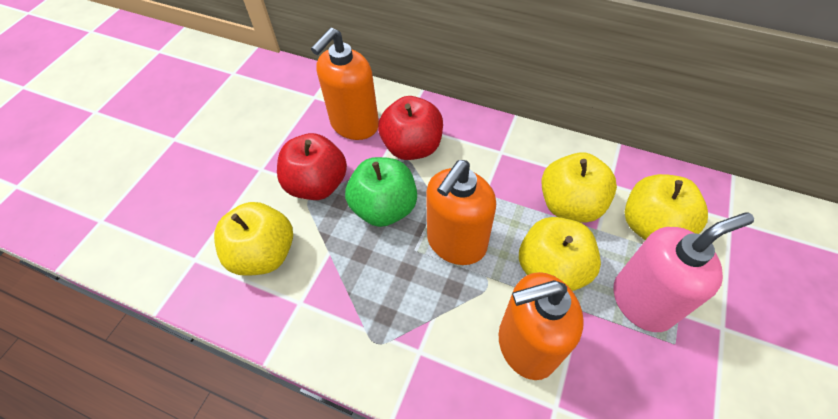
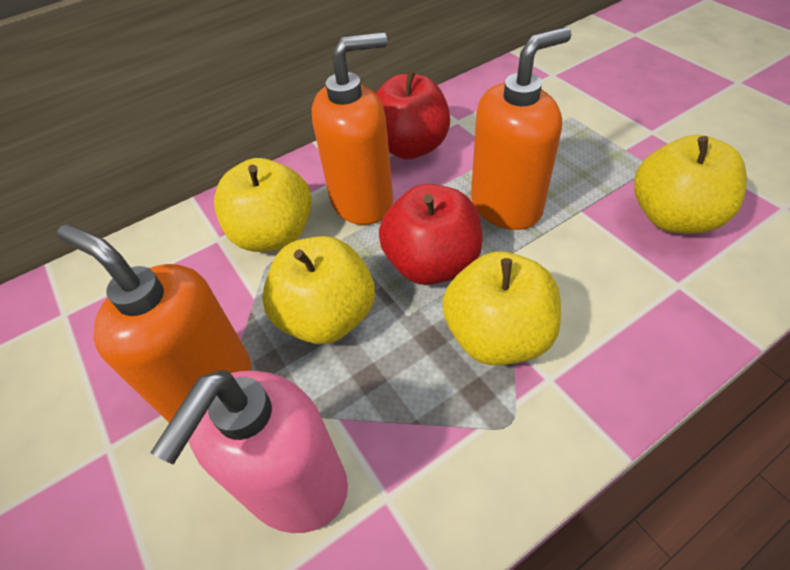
green apple: 1 -> 0

